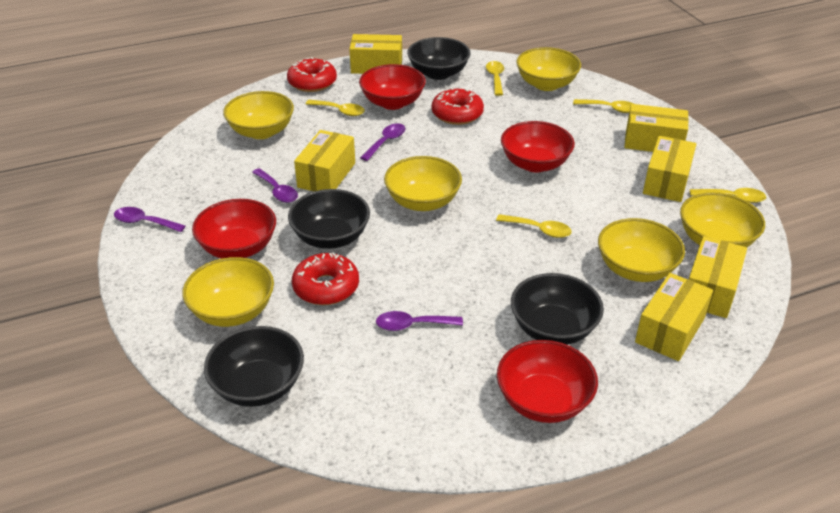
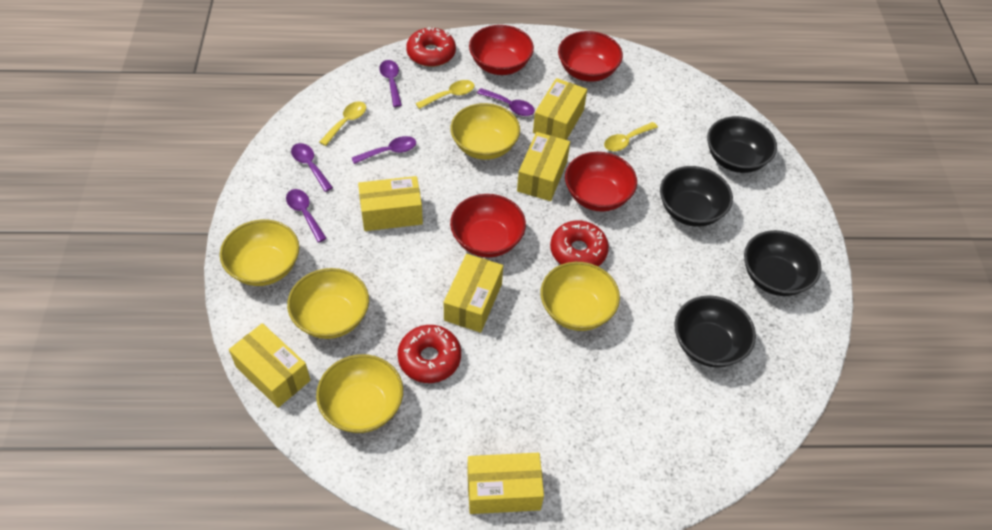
purple spoon: 4 -> 5
yellow bowl: 6 -> 5
yellow spoon: 5 -> 3

